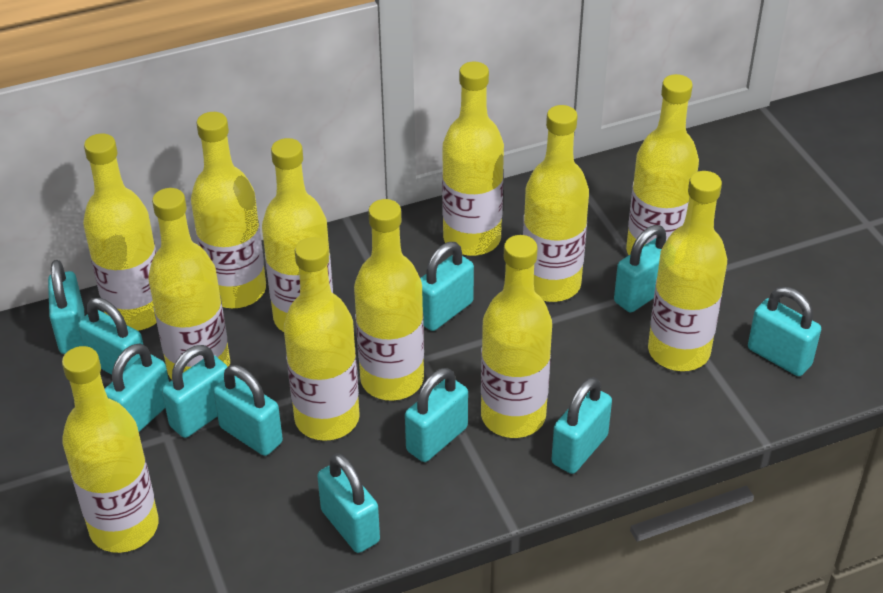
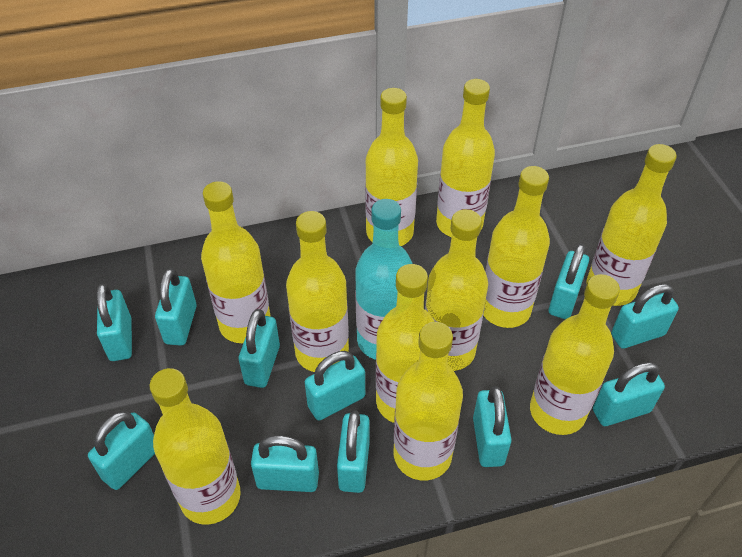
turquoise bottle: 0 -> 1
yellow bottle: 12 -> 11

